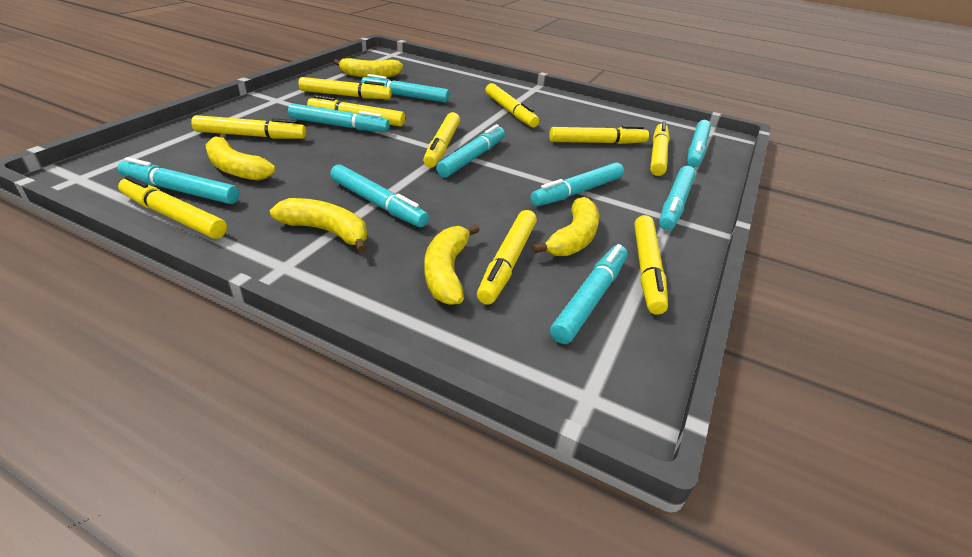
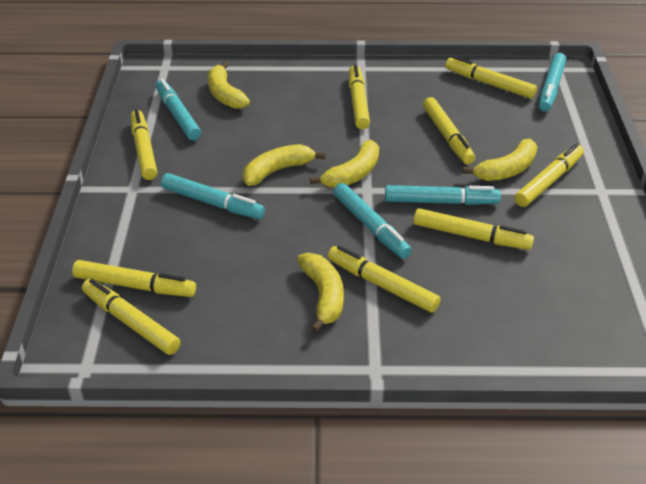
turquoise marker: 9 -> 5
yellow marker: 10 -> 9

